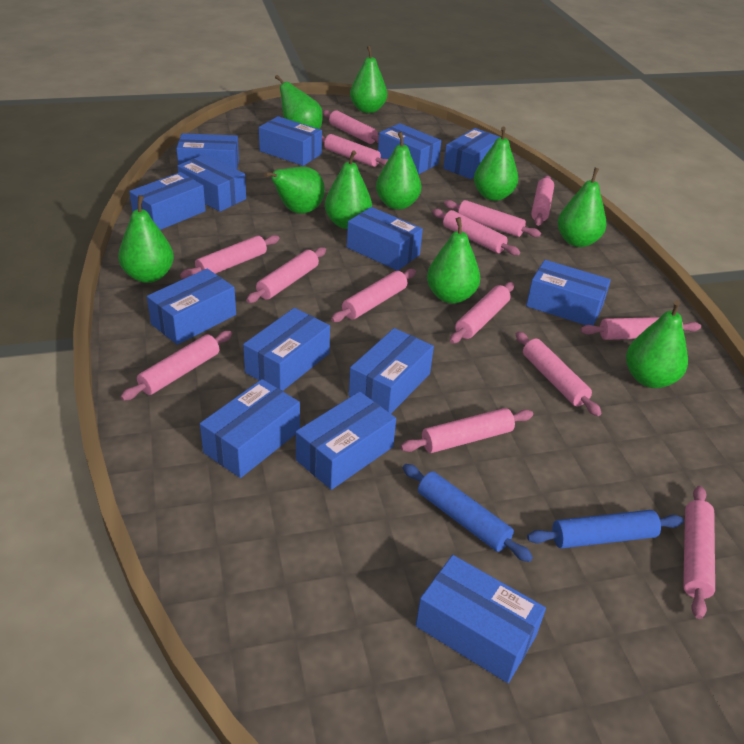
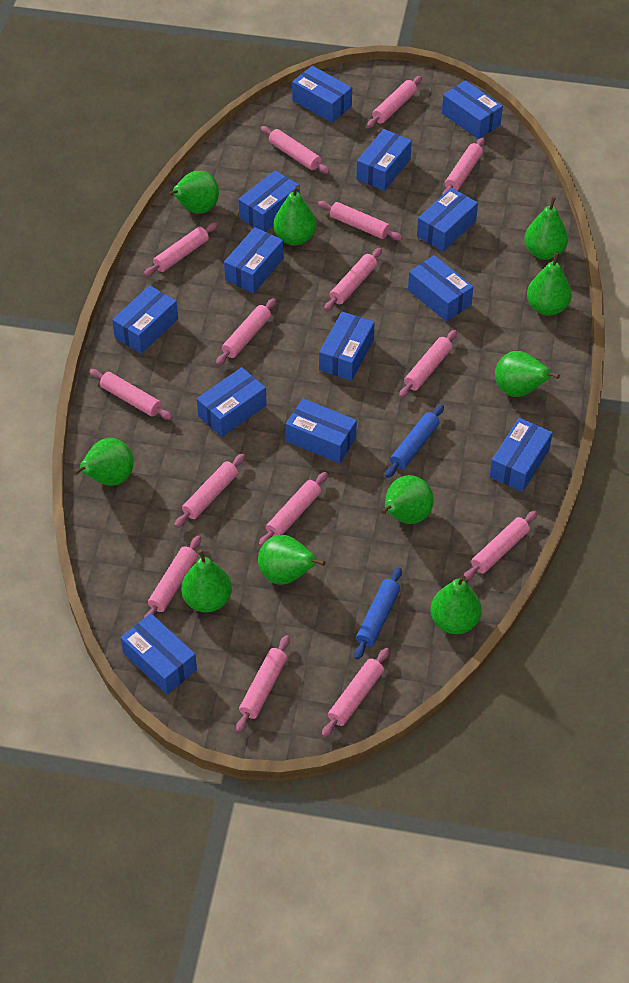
blue box: 14 -> 13
pink rolling pin: 14 -> 15

